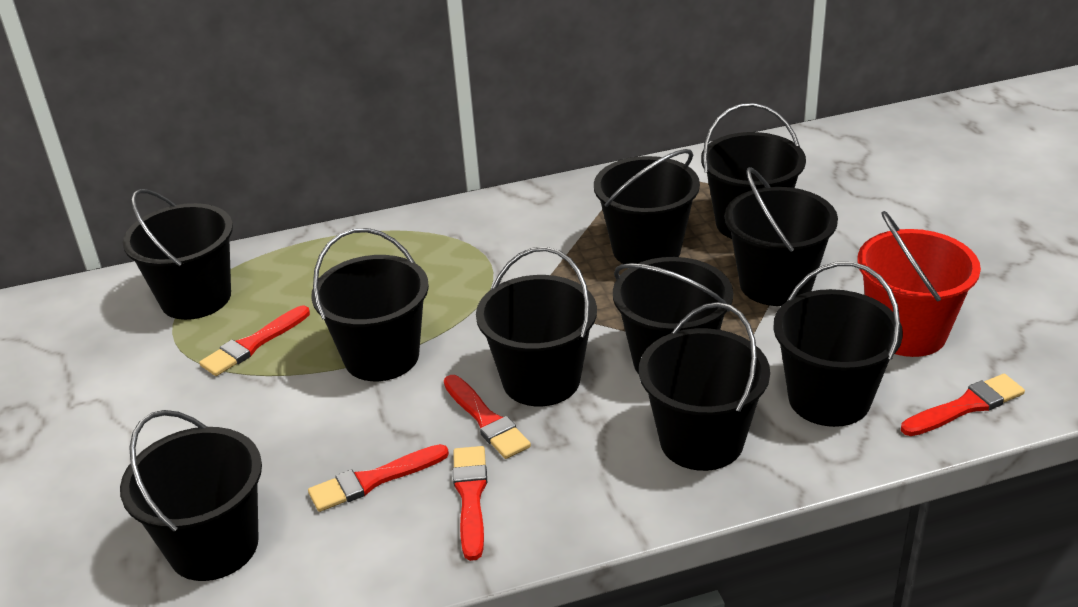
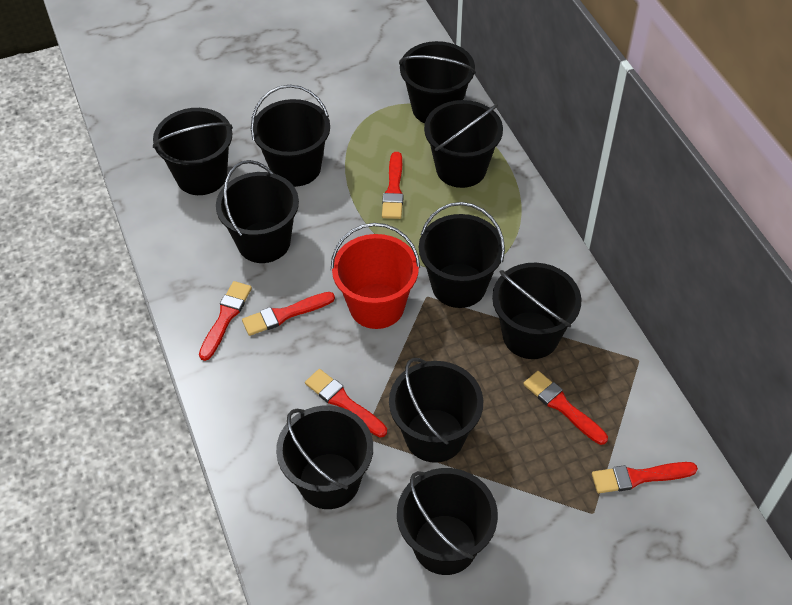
red brush: 5 -> 6

